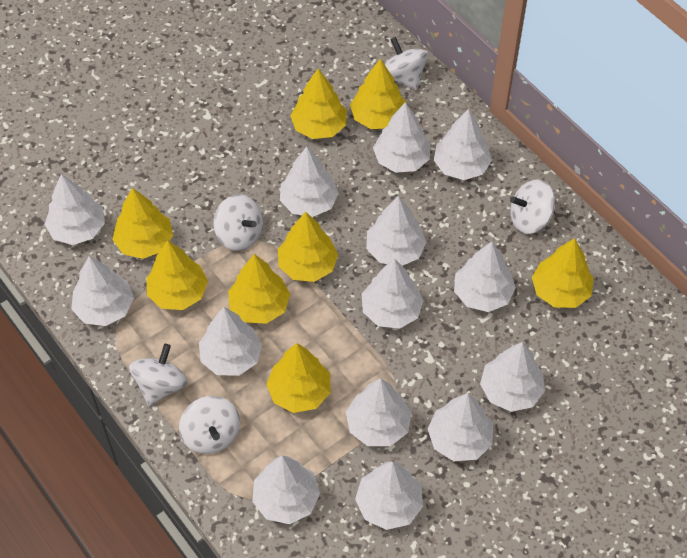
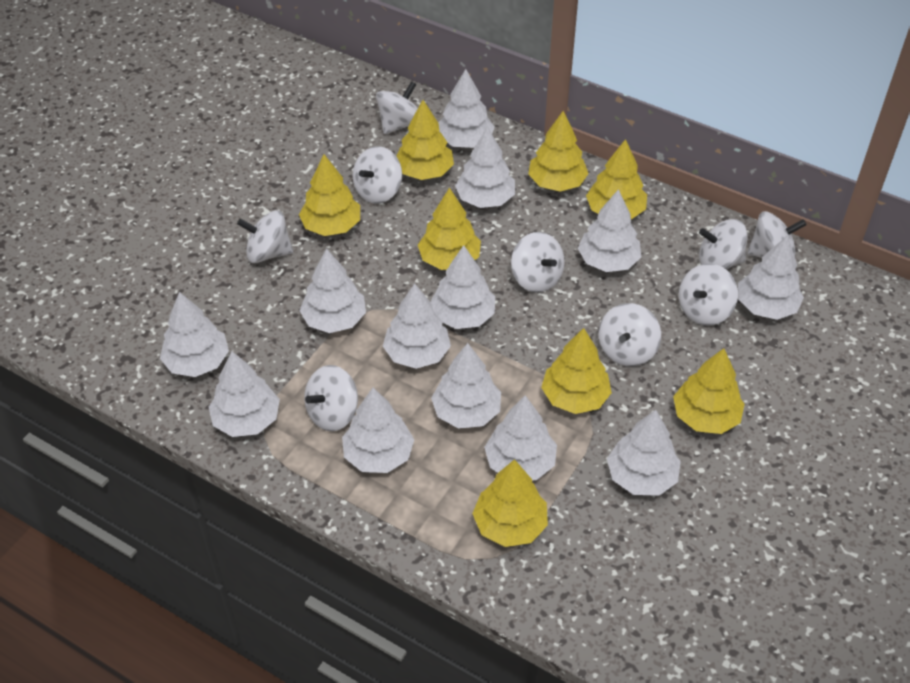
white spinning top: 5 -> 9
white tree: 14 -> 13

